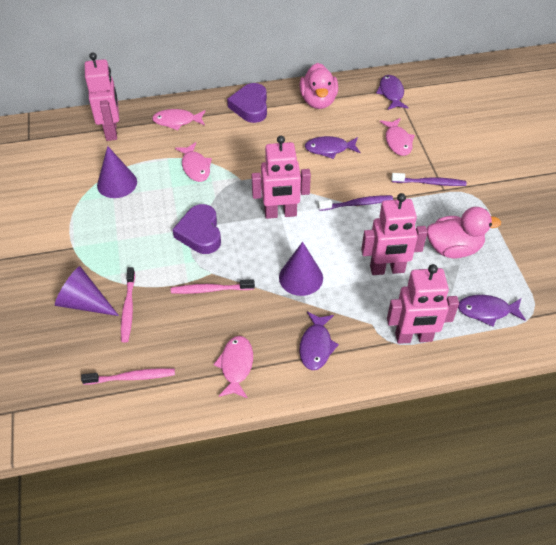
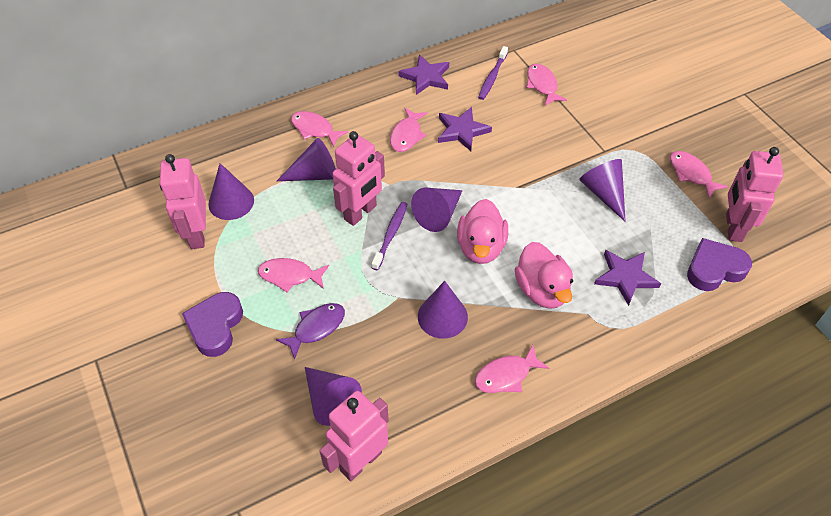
pink fish: 4 -> 6
pink toothbrush: 3 -> 0
purple cone: 3 -> 6
purple fish: 4 -> 1
purple star: 0 -> 3

